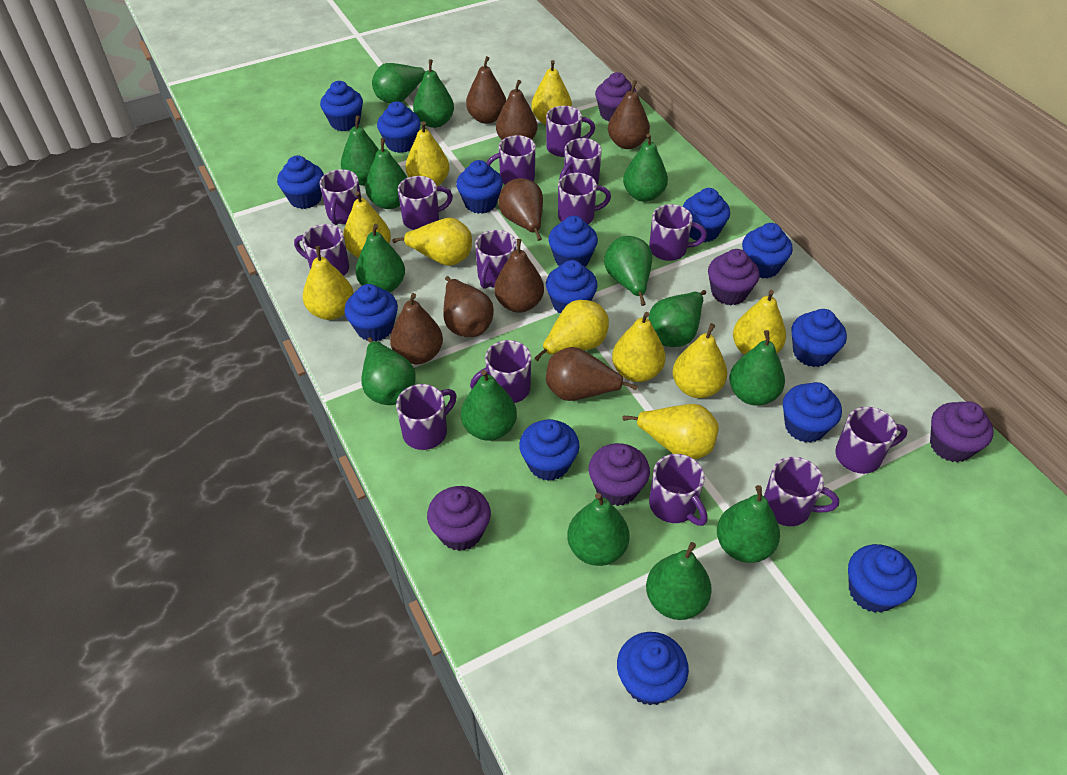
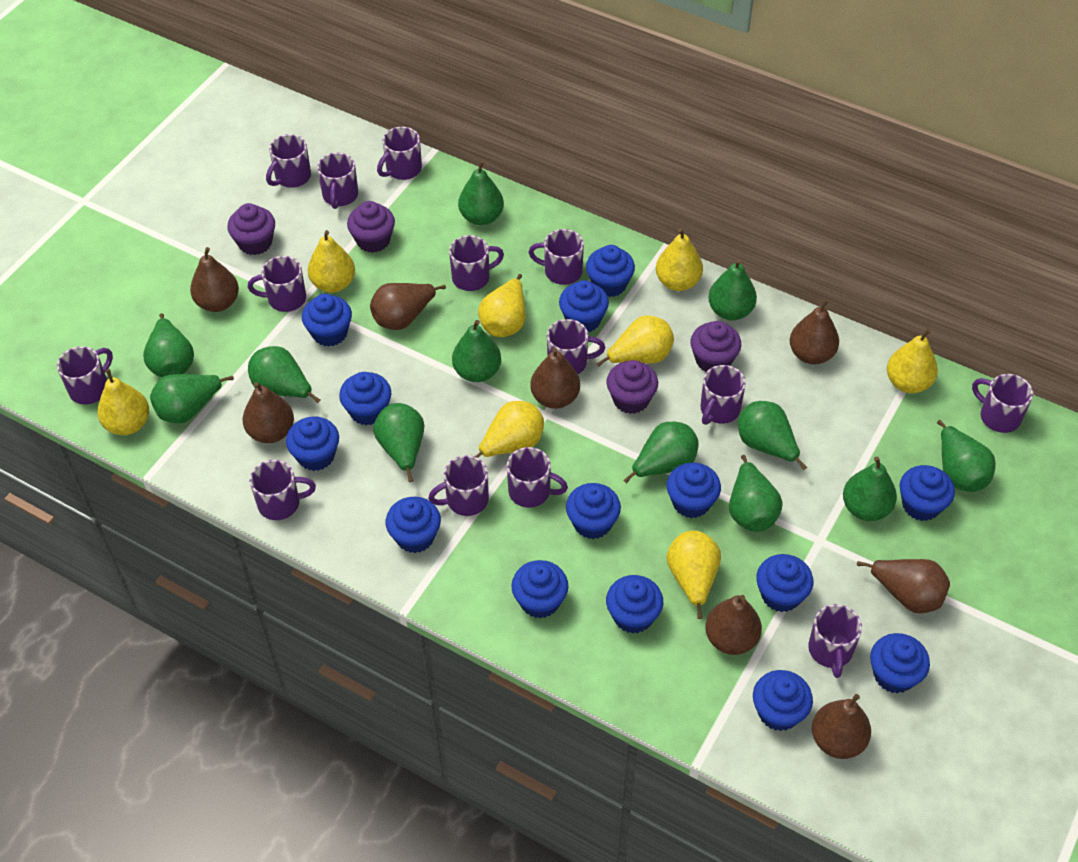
green pear: 14 -> 12
purple cupcake: 5 -> 4
yellow pear: 10 -> 8

